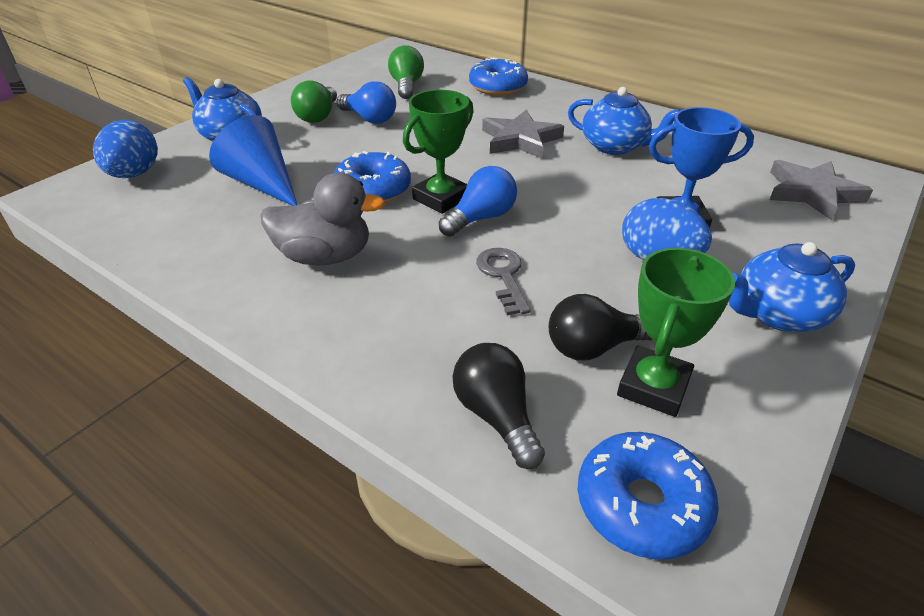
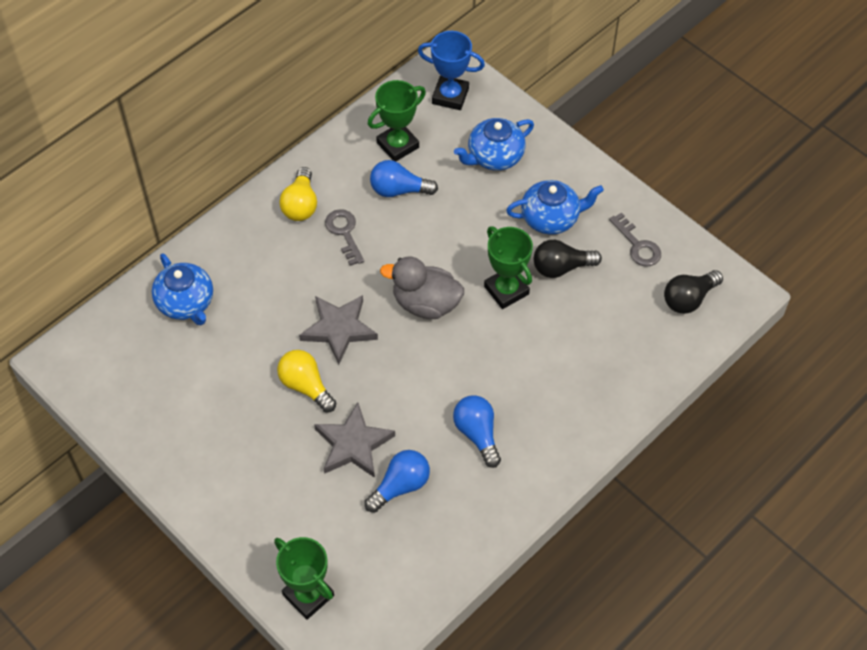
blue cone: 1 -> 0
blue donut: 3 -> 0
blue egg: 2 -> 0
blue light bulb: 2 -> 3
green light bulb: 2 -> 0
green trophy: 2 -> 3
grey key: 1 -> 2
yellow light bulb: 0 -> 2

